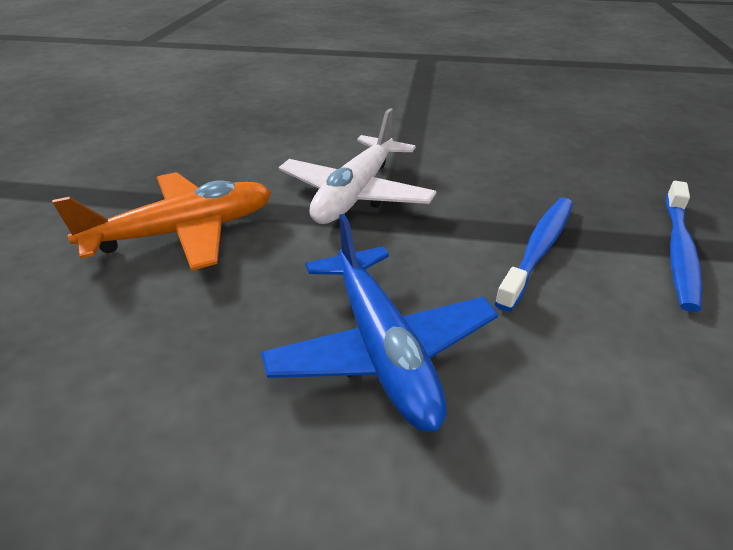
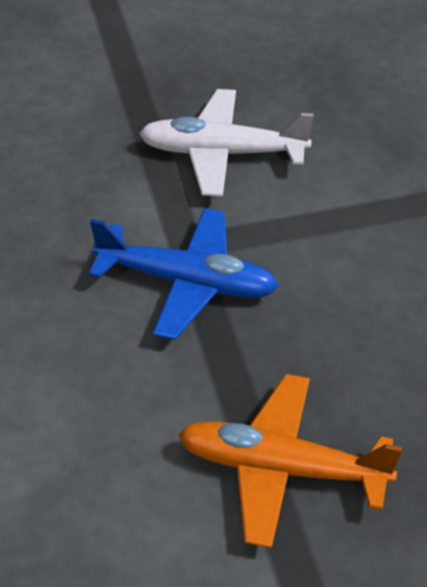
blue toothbrush: 2 -> 0

